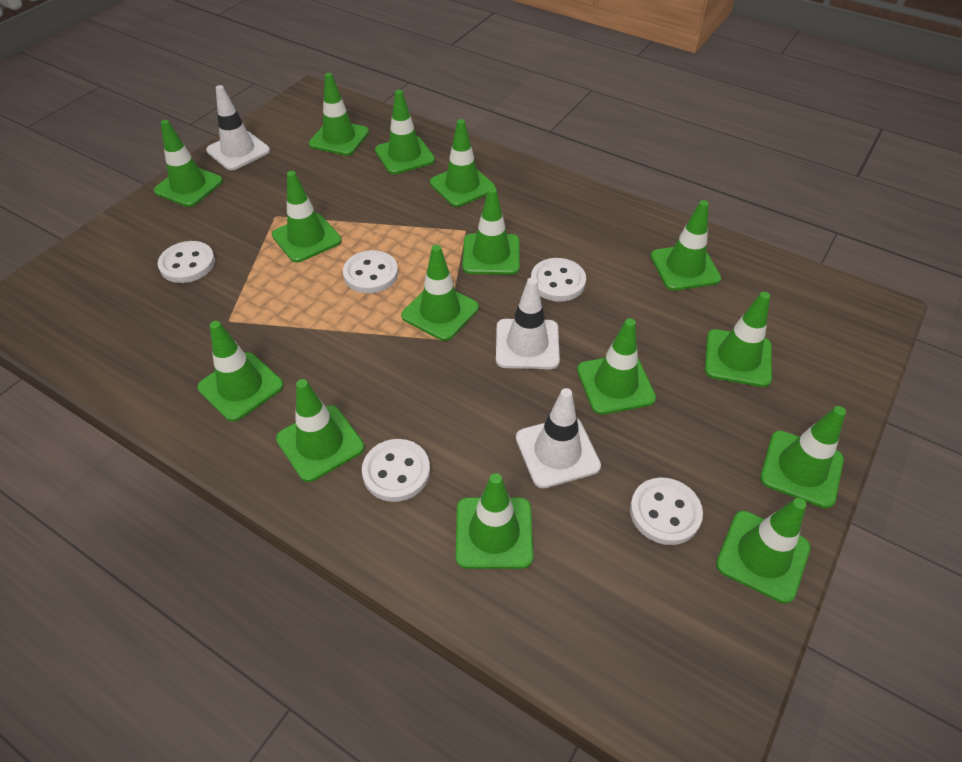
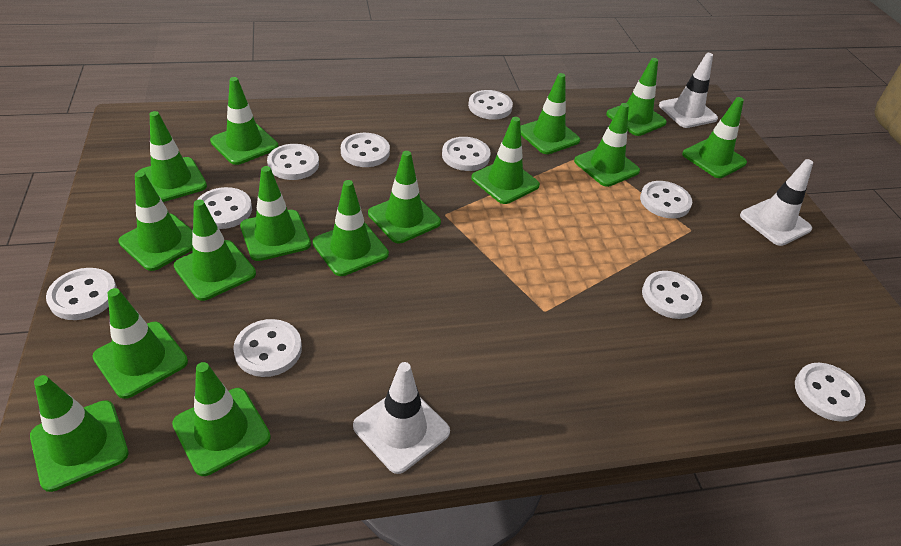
white button: 5 -> 10

